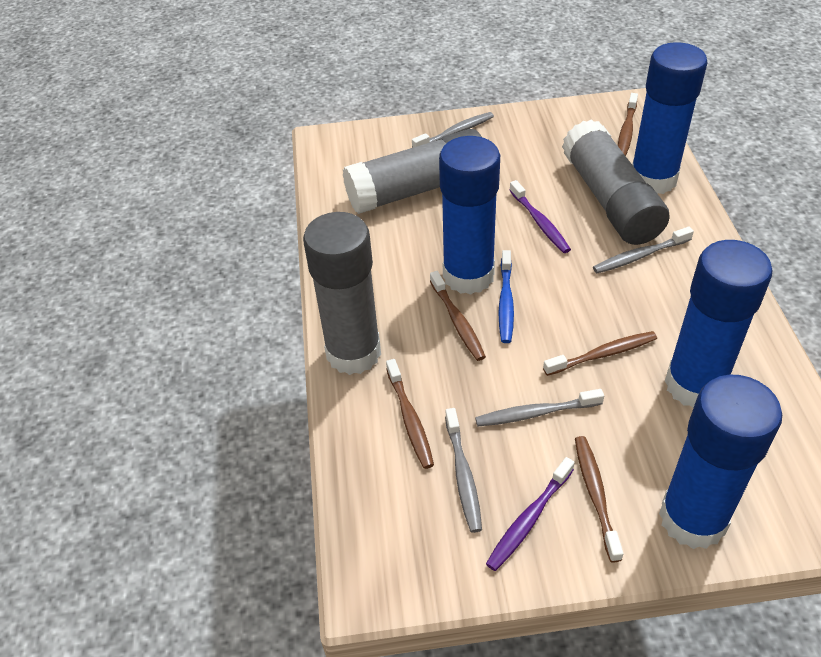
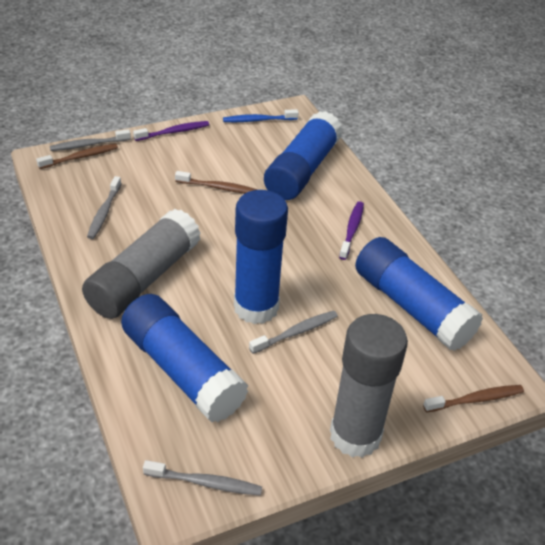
brown toothbrush: 5 -> 3
grey glue stick: 3 -> 2

